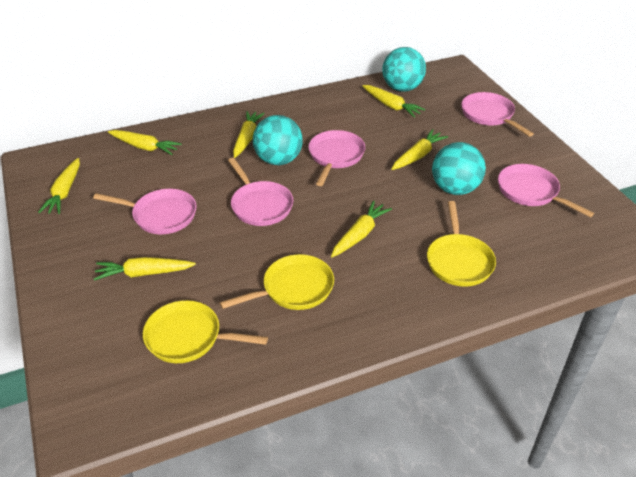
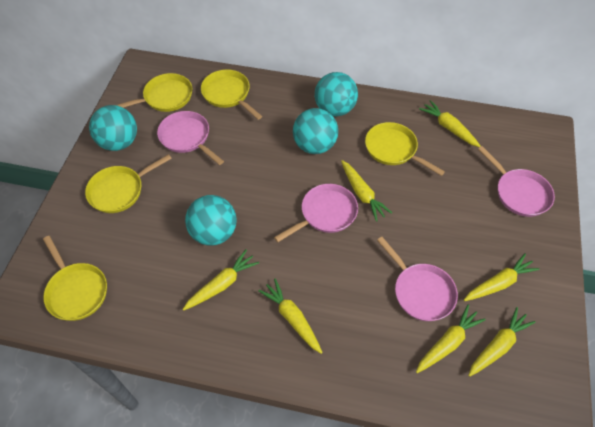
pink pan: 5 -> 4
turquoise ball: 3 -> 4
yellow pan: 3 -> 5

